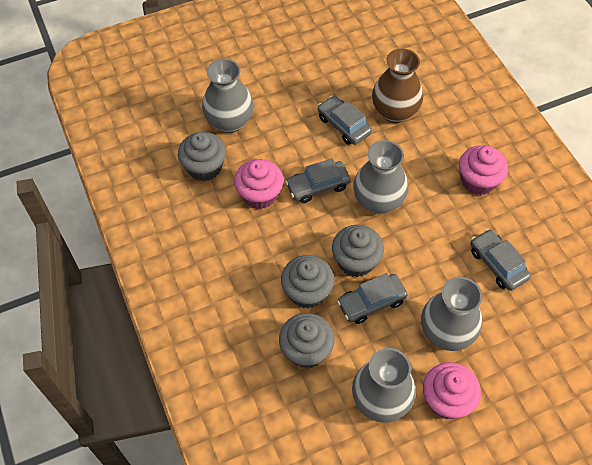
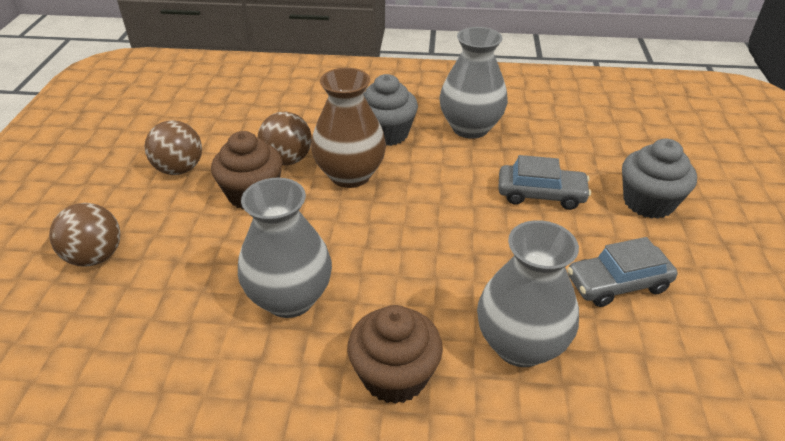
brown ball: 0 -> 3
brown cupcake: 0 -> 2
grey car: 4 -> 2
grey cupcake: 4 -> 2
grey vase: 4 -> 3
pink cupcake: 3 -> 0

